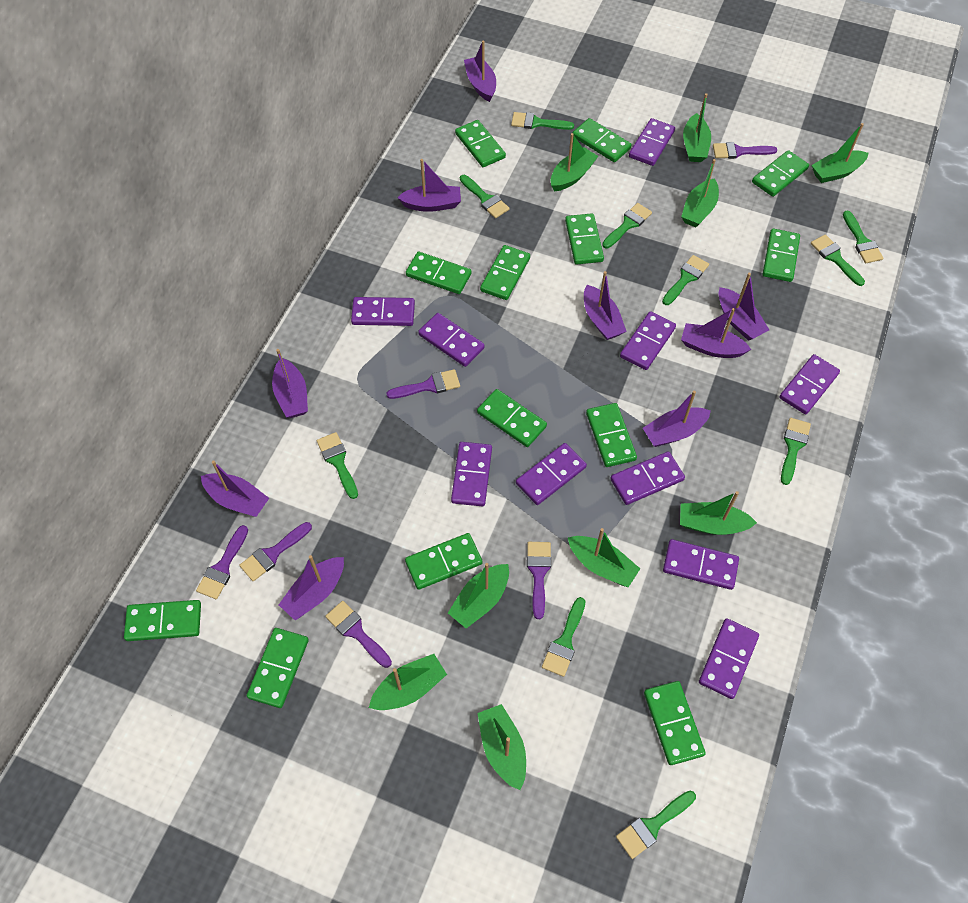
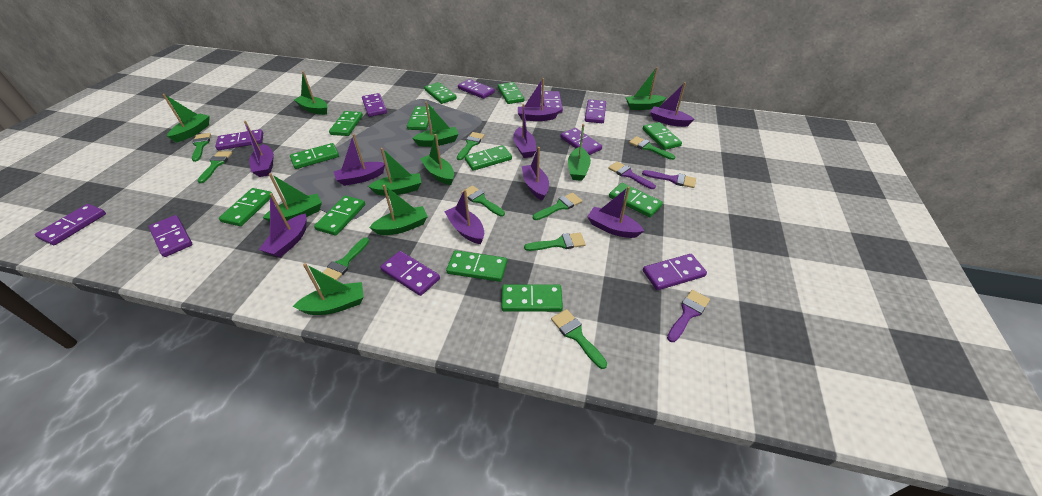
green boat: 9 -> 10
green brush: 10 -> 9
green domino: 13 -> 12
purple brush: 6 -> 3

